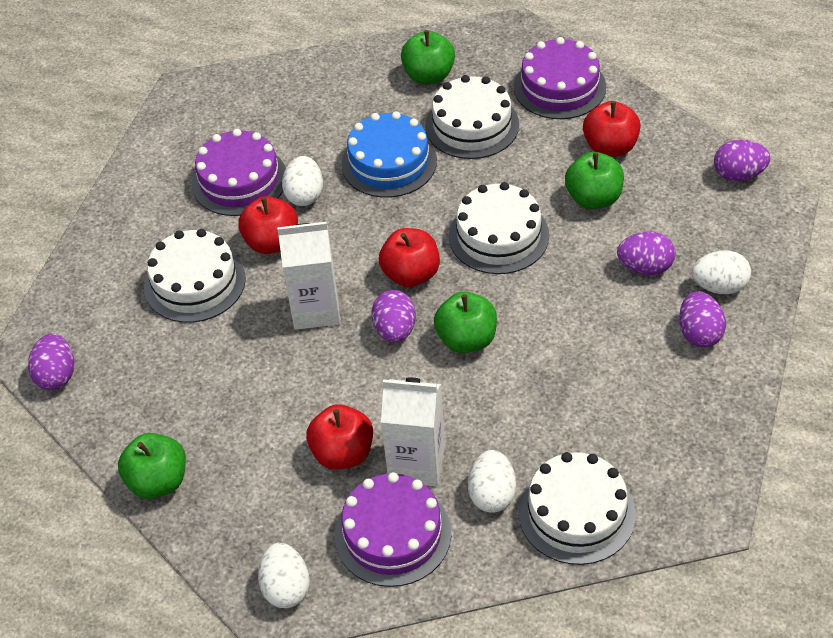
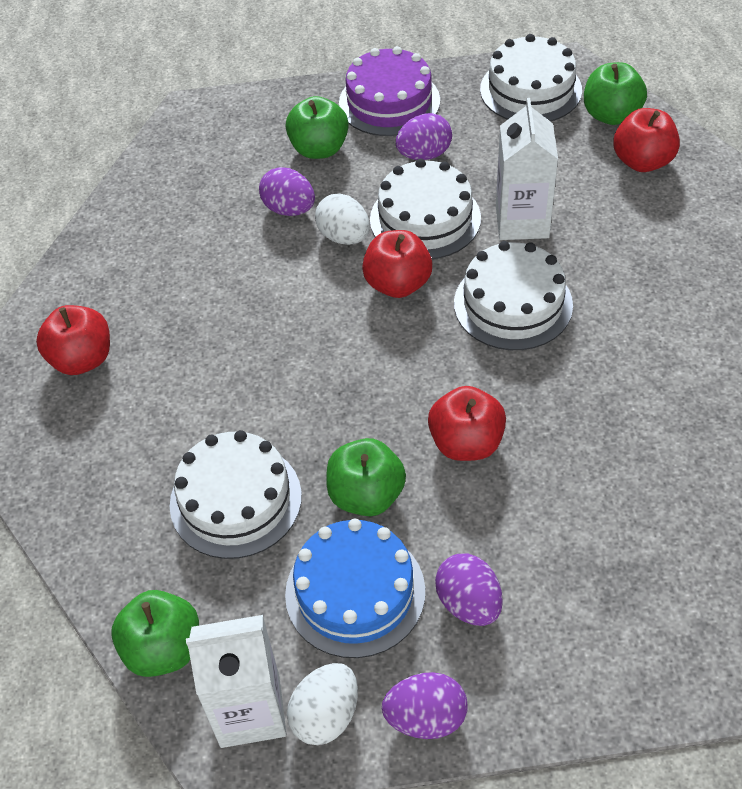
purple cake: 3 -> 1
purple egg: 5 -> 4
white egg: 4 -> 2

